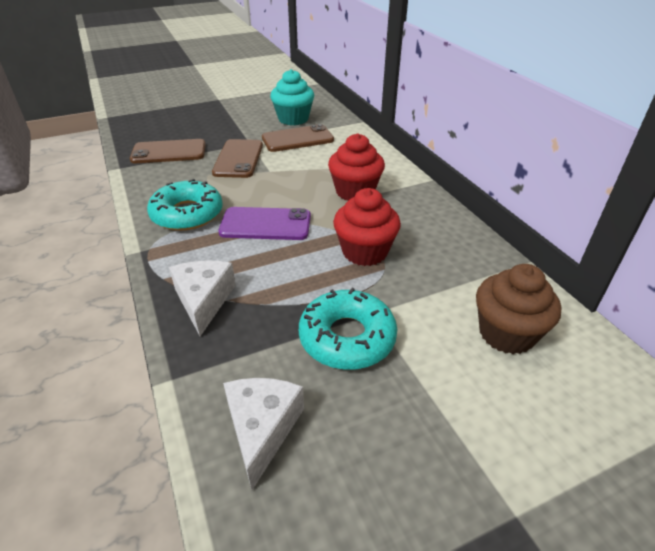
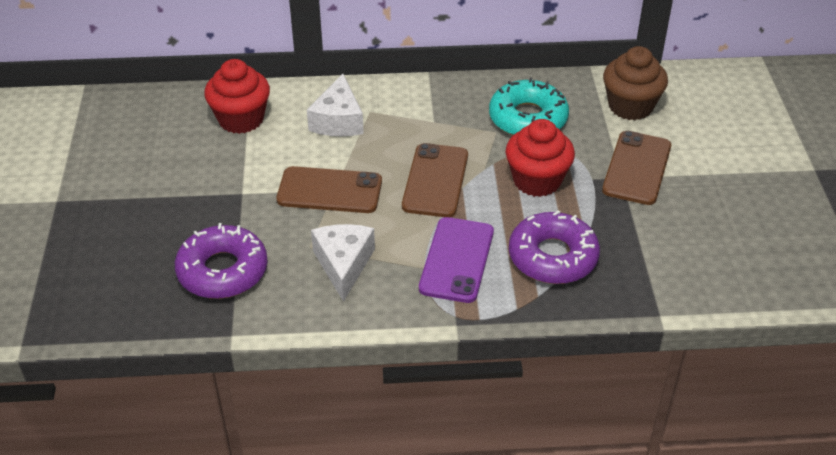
purple donut: 0 -> 2
turquoise cupcake: 1 -> 0
turquoise donut: 2 -> 1

